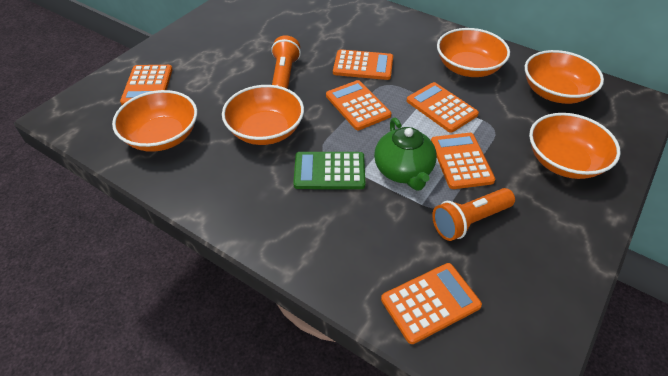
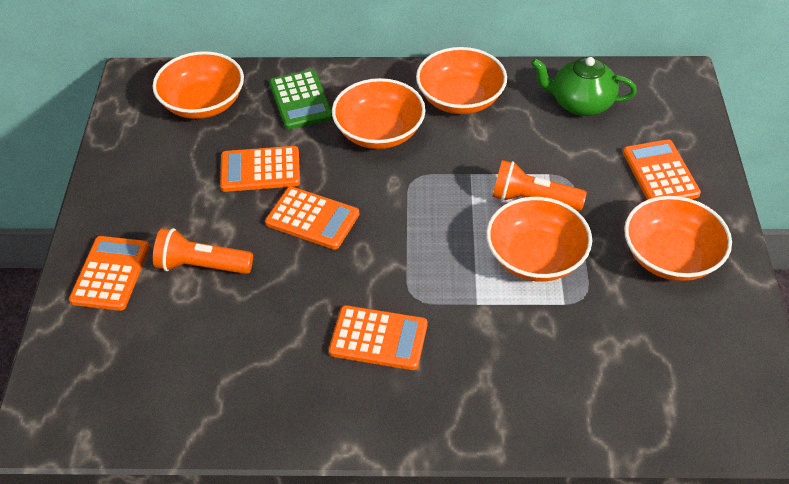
orange calculator: 6 -> 5

